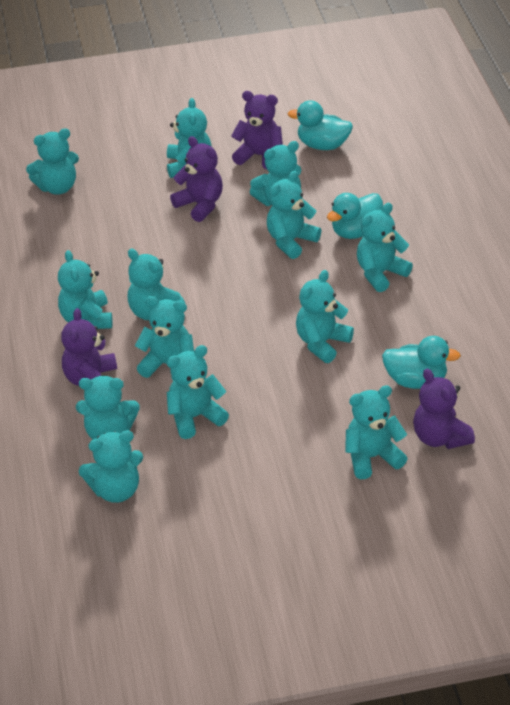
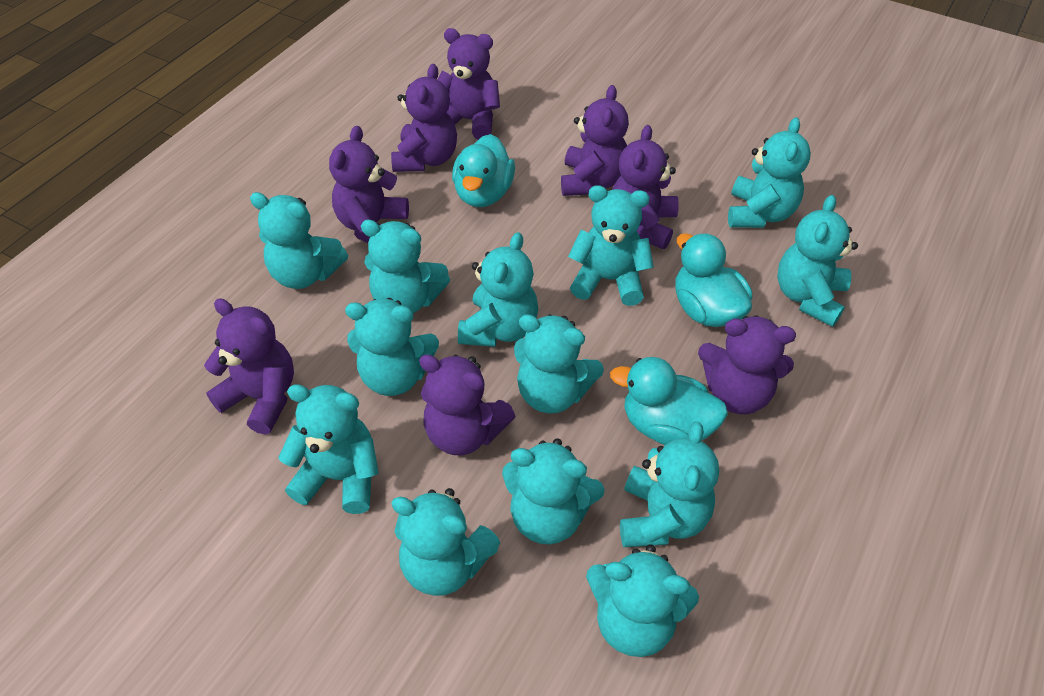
purple teddy bear: 4 -> 8

